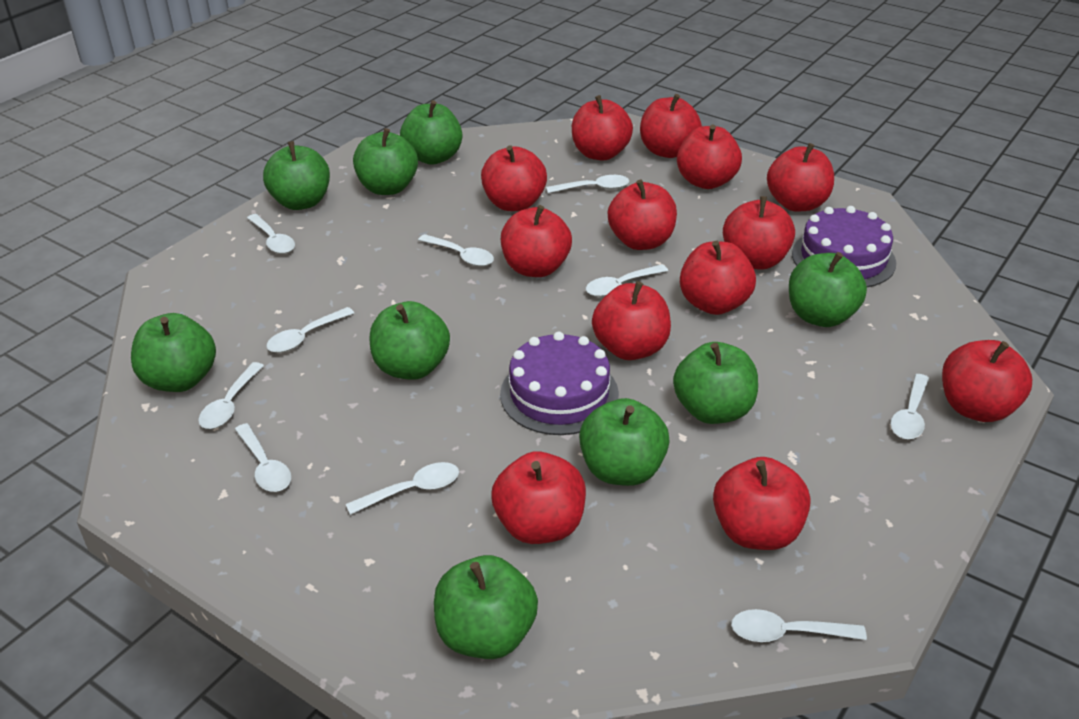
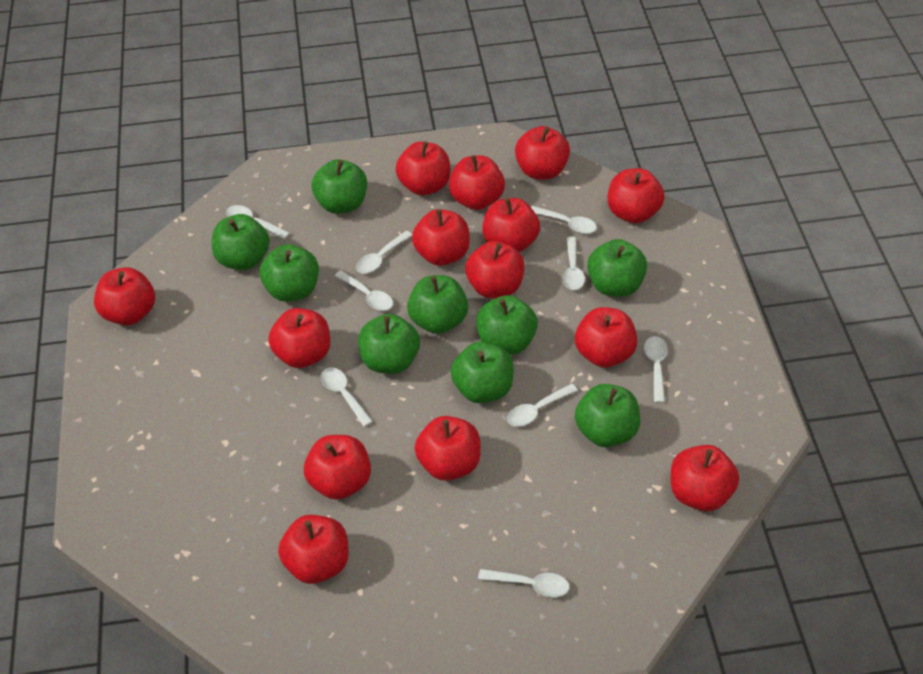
purple cake: 2 -> 0
red apple: 13 -> 14
white spoon: 10 -> 9

